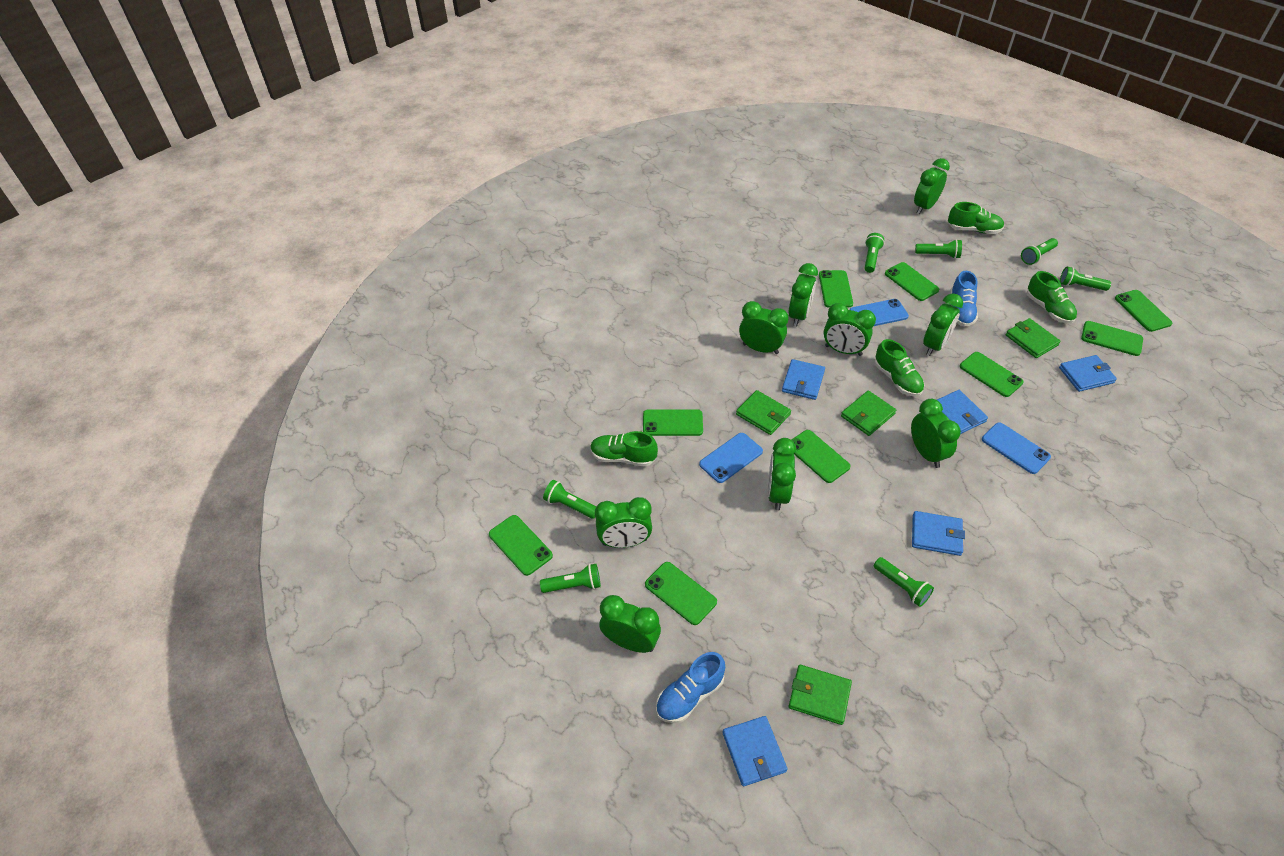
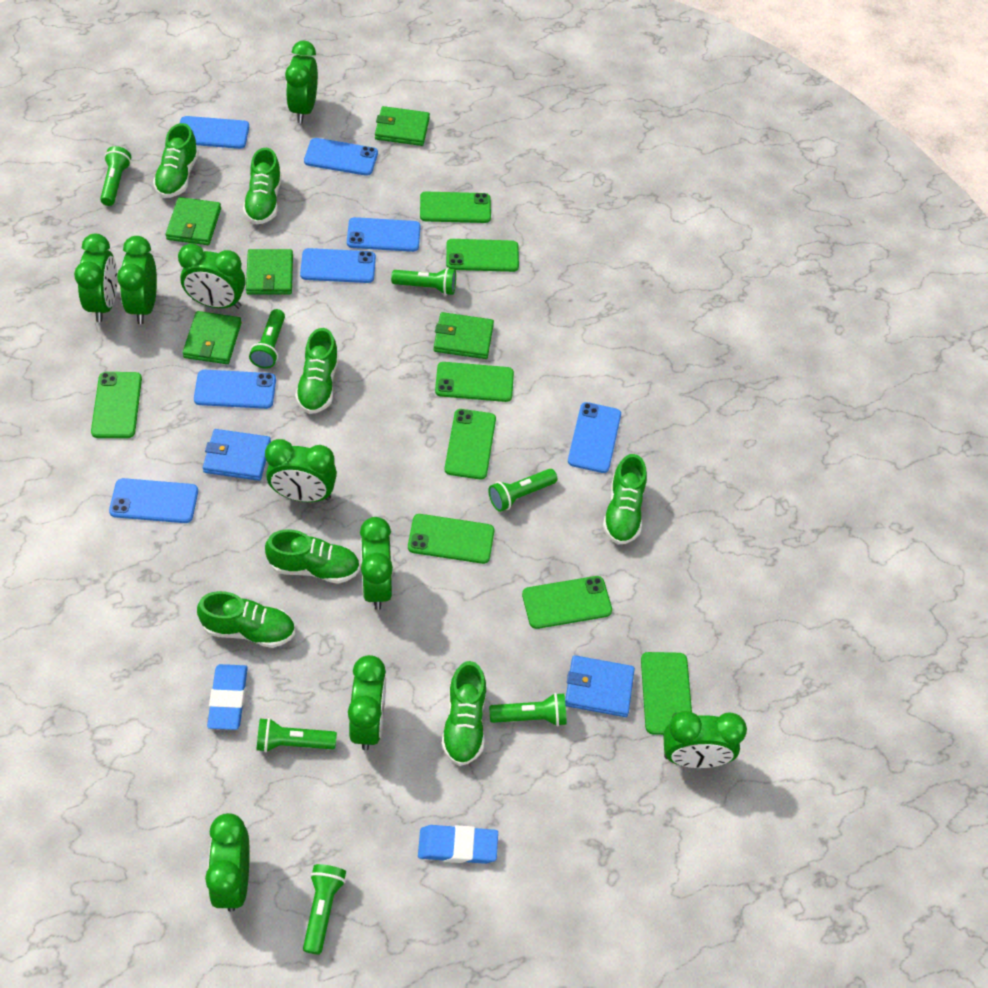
blue eraser: 0 -> 2
blue phone: 3 -> 7
blue shoe: 2 -> 0
blue wallet: 5 -> 2
green phone: 9 -> 8
green shoe: 4 -> 7
green wallet: 4 -> 5

